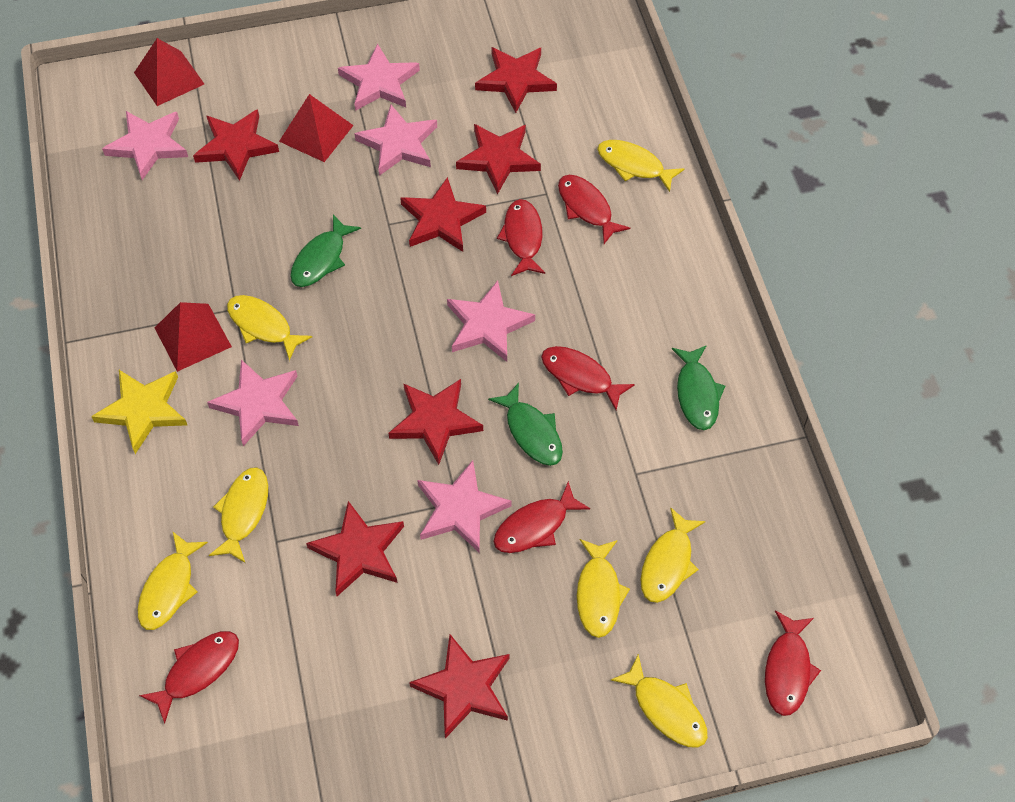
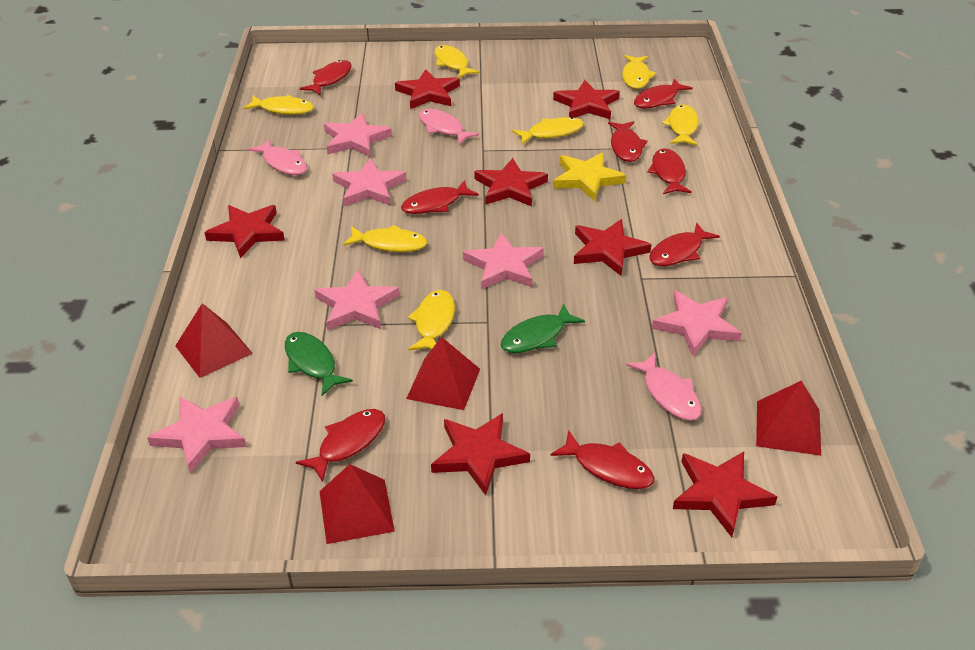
green fish: 3 -> 2
pink fish: 0 -> 3
red fish: 6 -> 8
red pyramid: 3 -> 4

